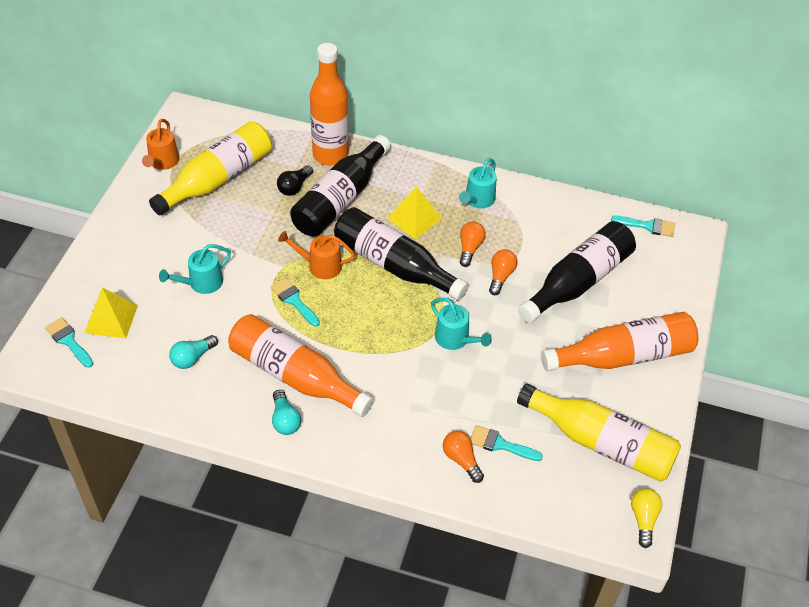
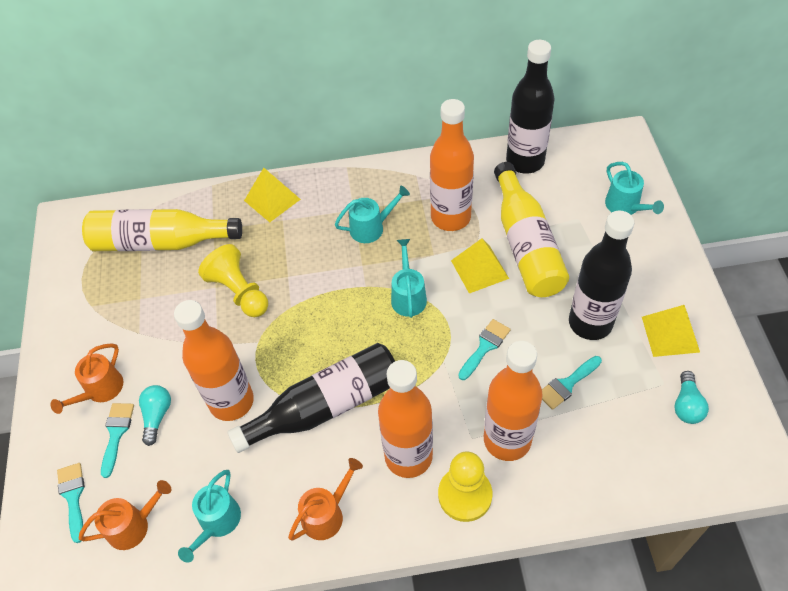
black light bulb: 1 -> 0
orange bottle: 3 -> 4
orange light bulb: 3 -> 0
orange watering can: 2 -> 3
turquoise watering can: 3 -> 4
yellow light bulb: 1 -> 0
yellow pawn: 0 -> 2
yellow pyramid: 2 -> 3

